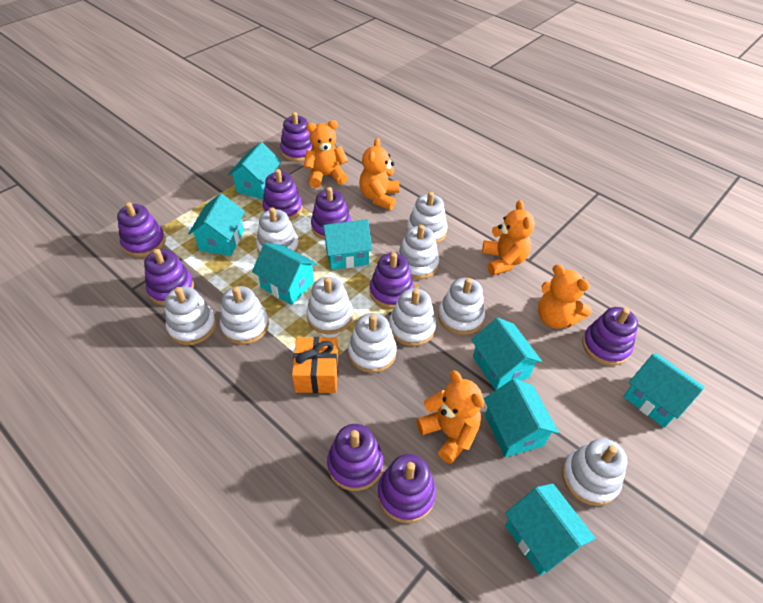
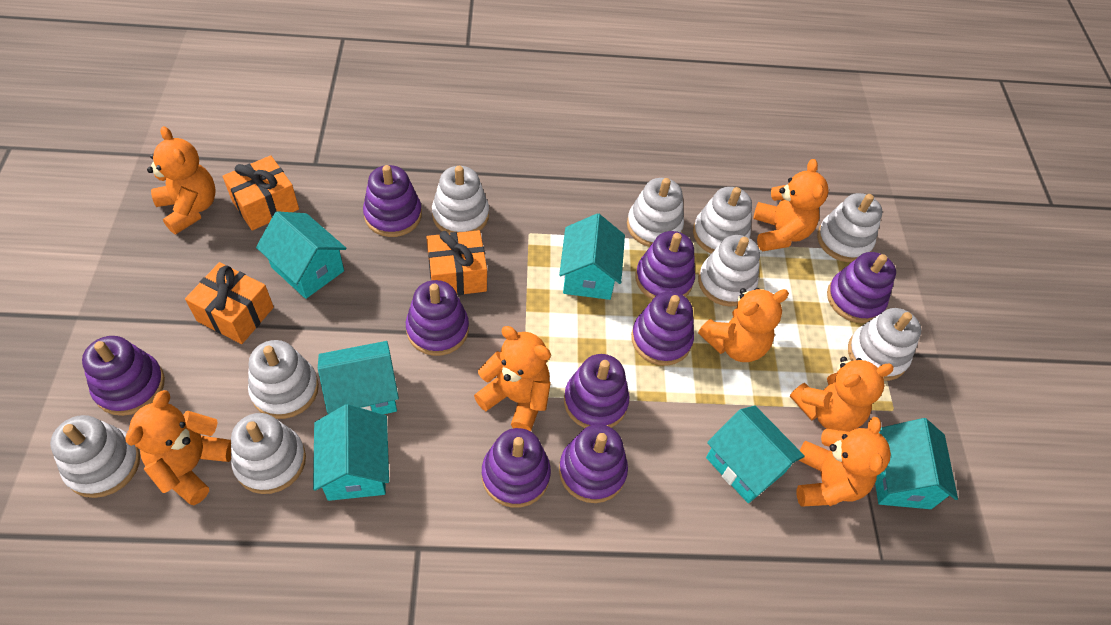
orange gift: 1 -> 3
orange teddy bear: 5 -> 7
turquoise house: 8 -> 6
white stacking toy: 10 -> 9

